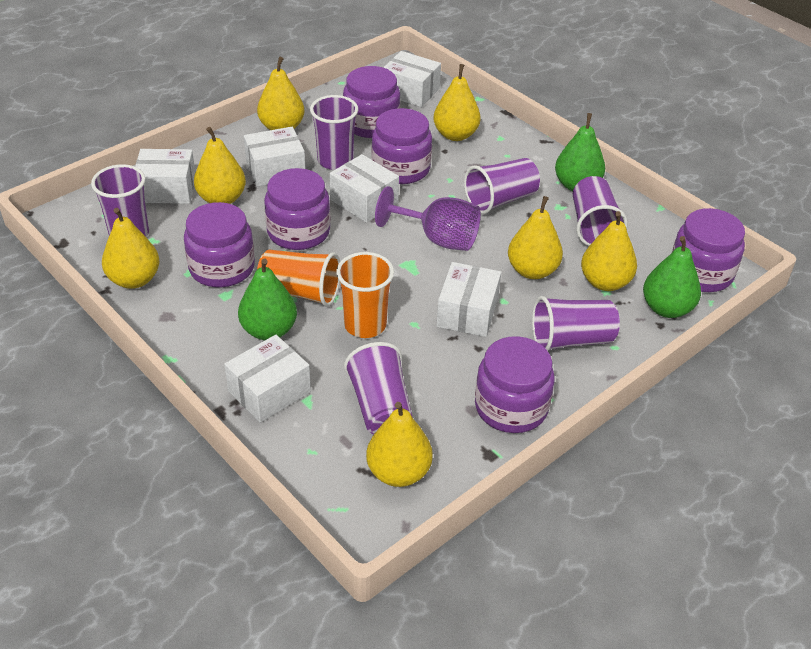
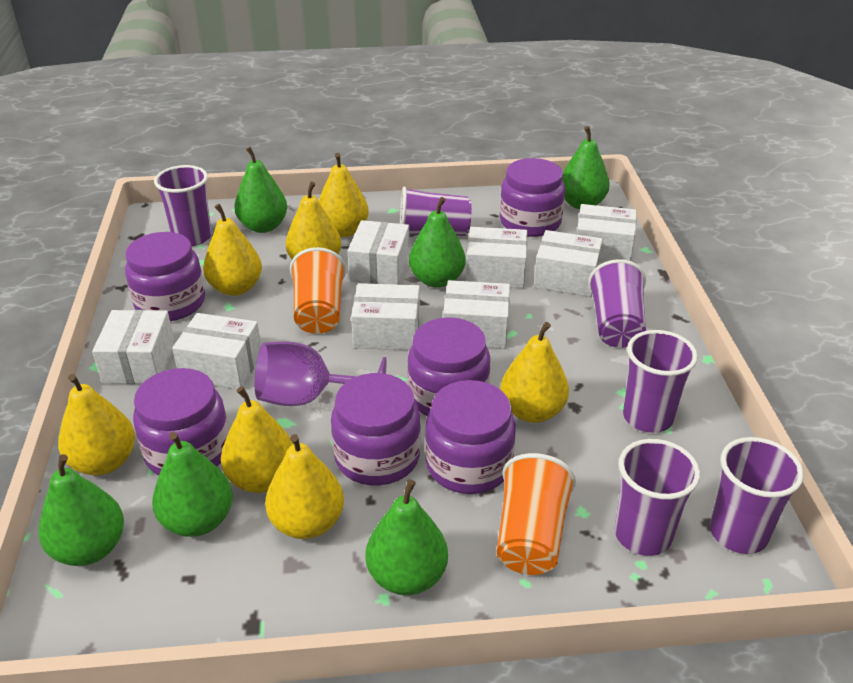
green pear: 3 -> 6
white box: 6 -> 8

